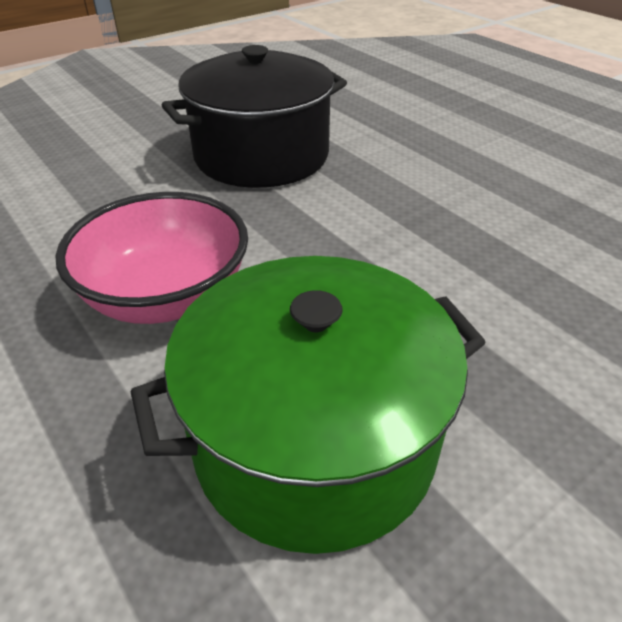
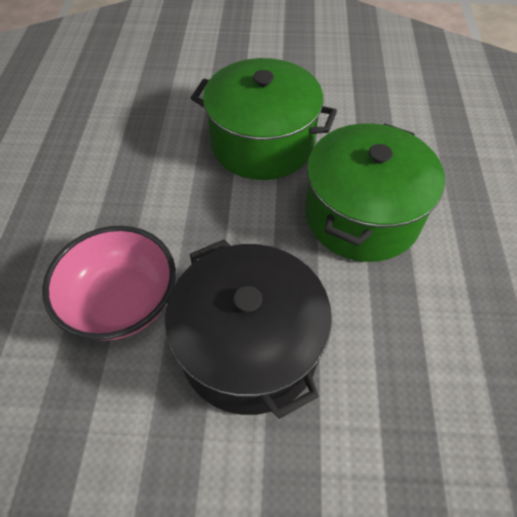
green pot: 1 -> 2

